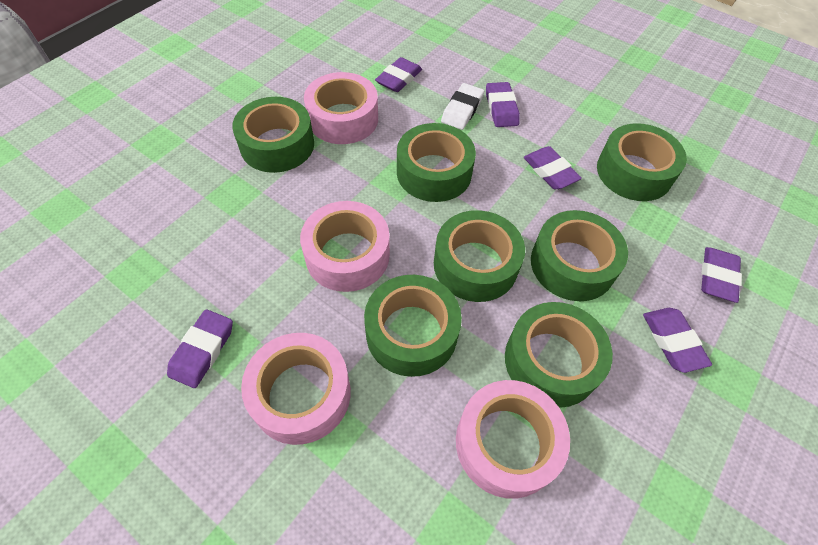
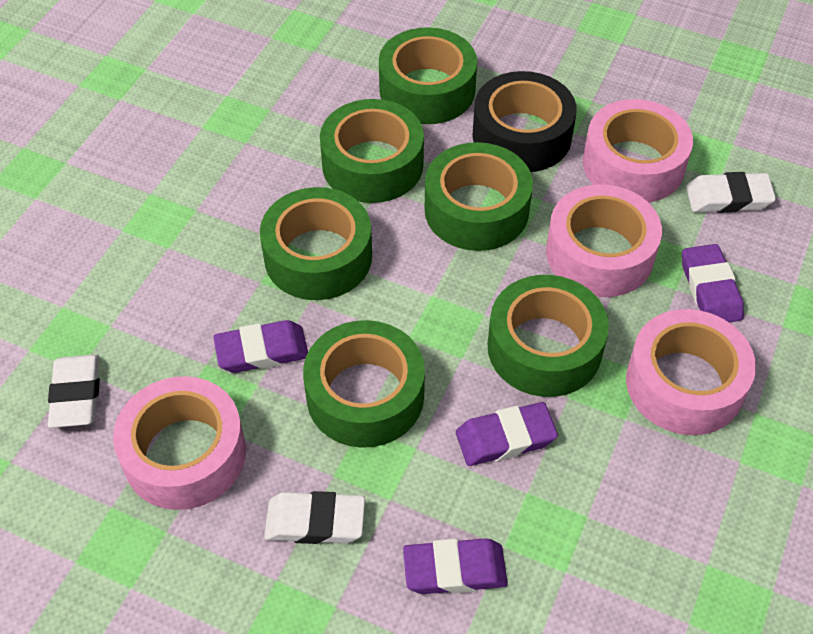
black tape: 0 -> 1
green tape: 7 -> 6
purple eraser: 6 -> 4
white eraser: 1 -> 3

